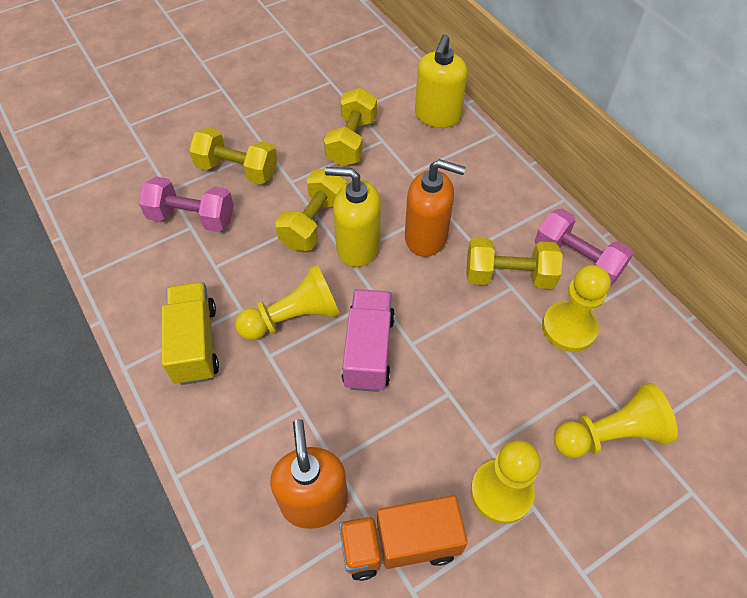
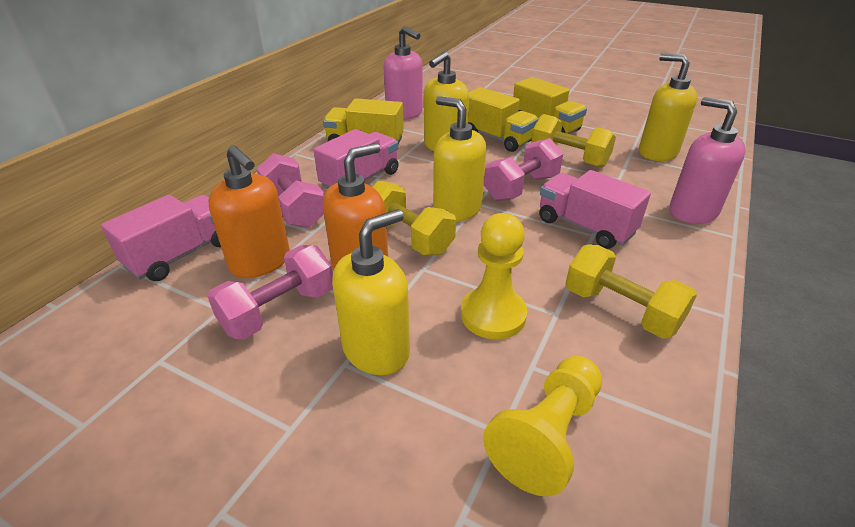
orange truck: 1 -> 0
pink dumbbell: 2 -> 3
pink soap dispenser: 0 -> 2
pink truck: 1 -> 3
yellow dumbbell: 4 -> 3
yellow pawn: 4 -> 2
yellow soap dispenser: 2 -> 4
yellow truck: 1 -> 3

